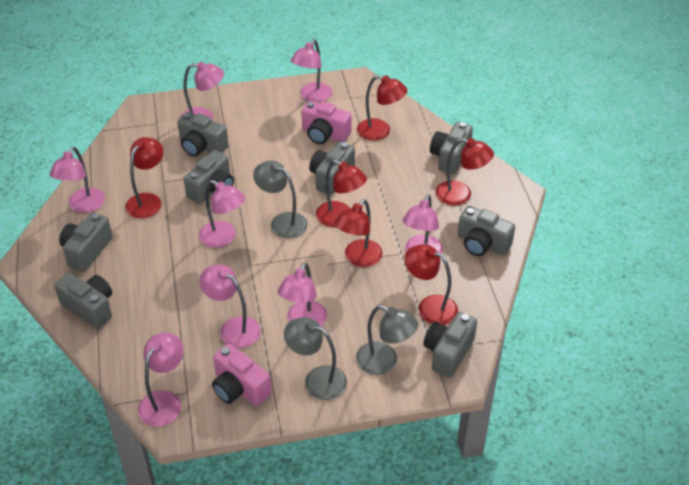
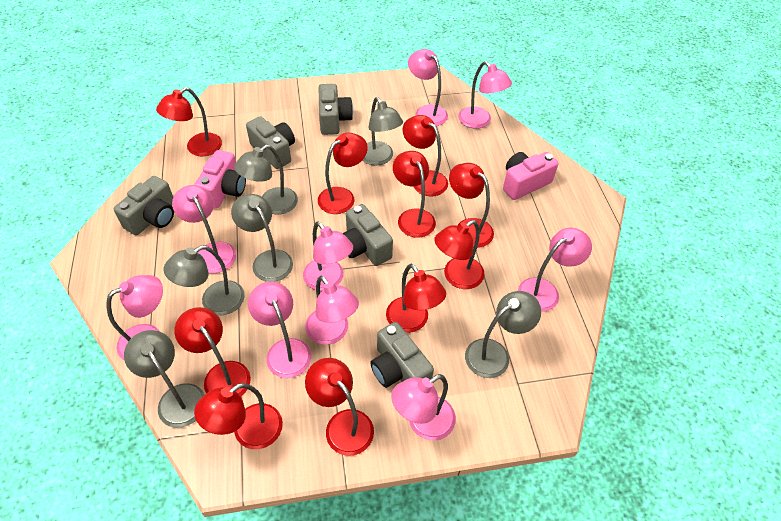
grey camera: 8 -> 5
grey lamp: 3 -> 6
pink lamp: 8 -> 9
red lamp: 6 -> 10

